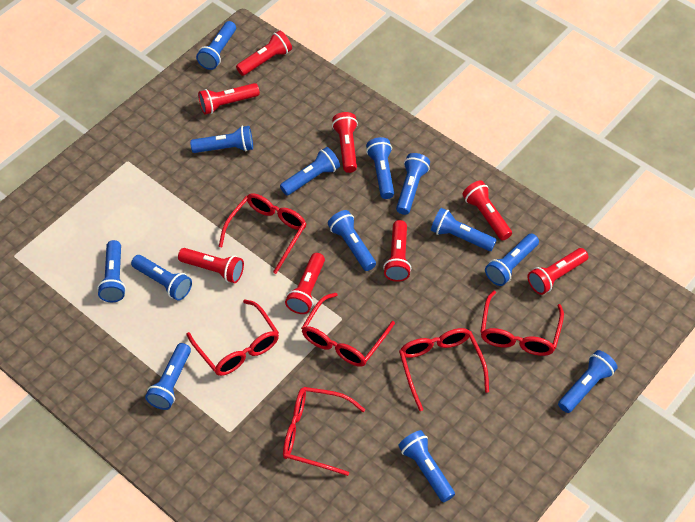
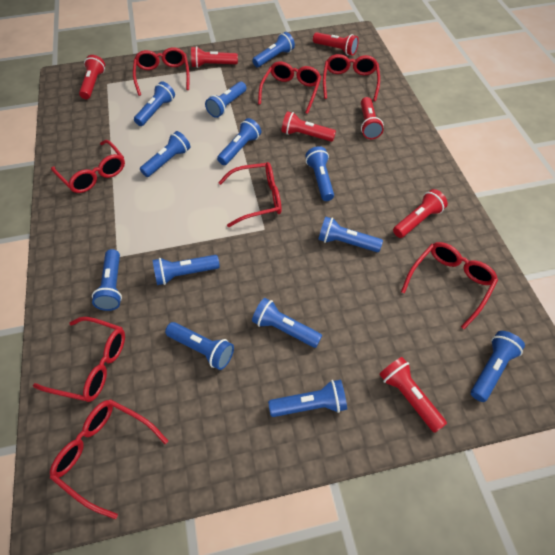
red flashlight: 8 -> 7
red glasses: 6 -> 8

